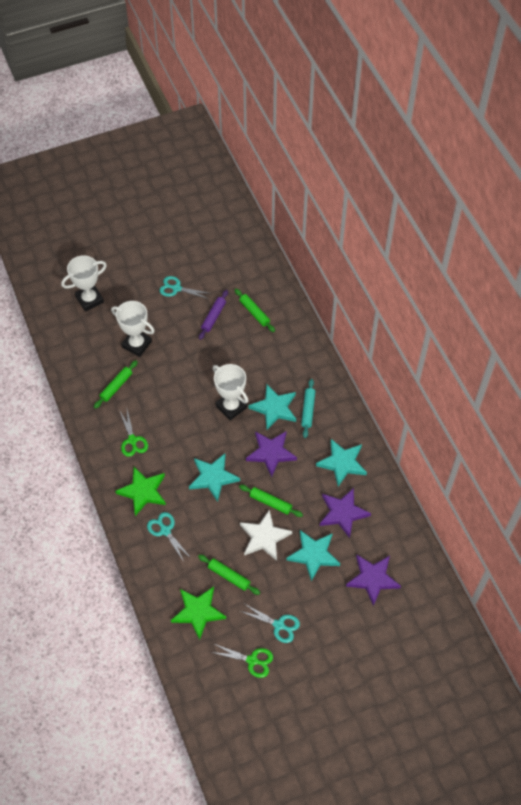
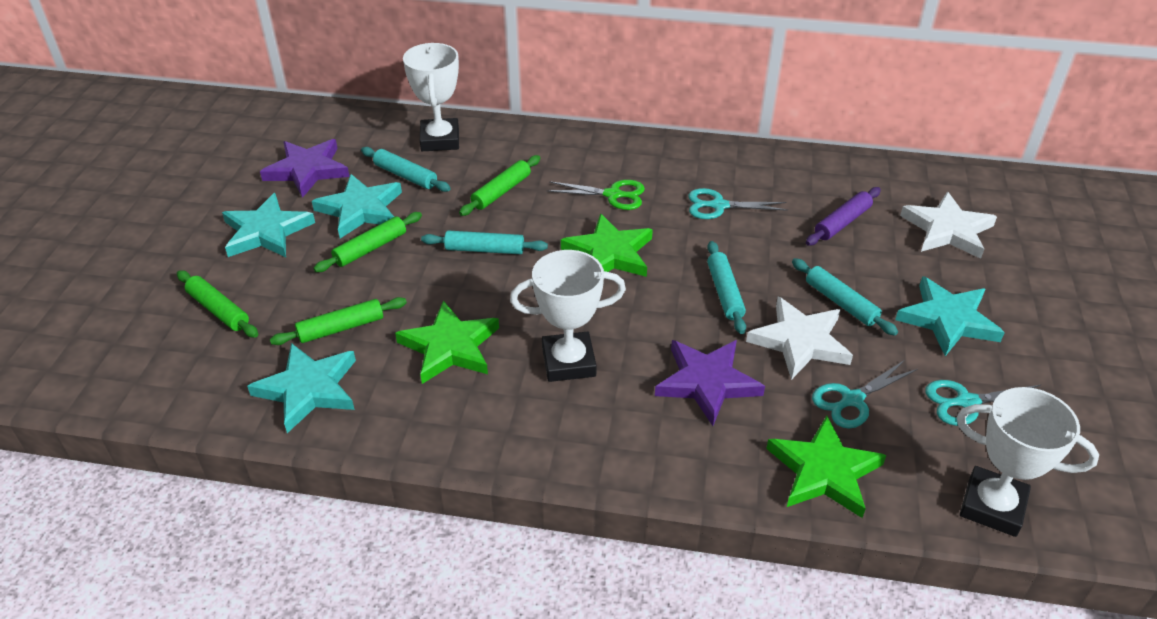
green scissors: 2 -> 1
green star: 2 -> 3
purple star: 3 -> 2
turquoise rolling pin: 1 -> 4
white star: 1 -> 2

